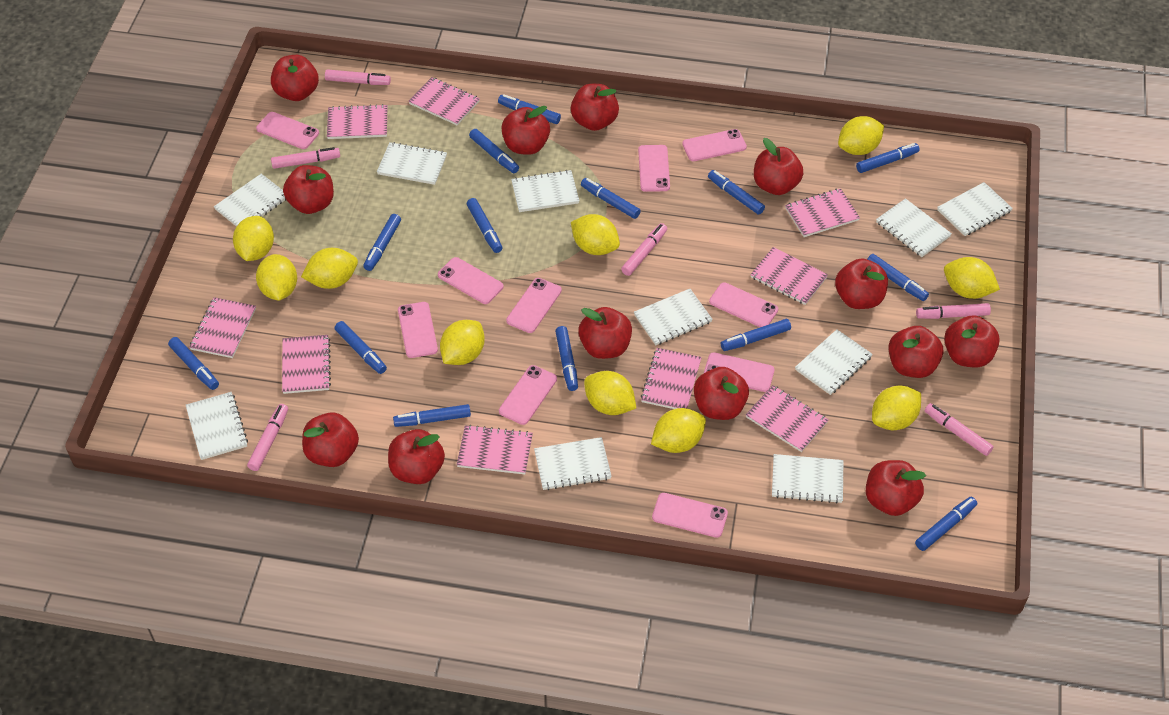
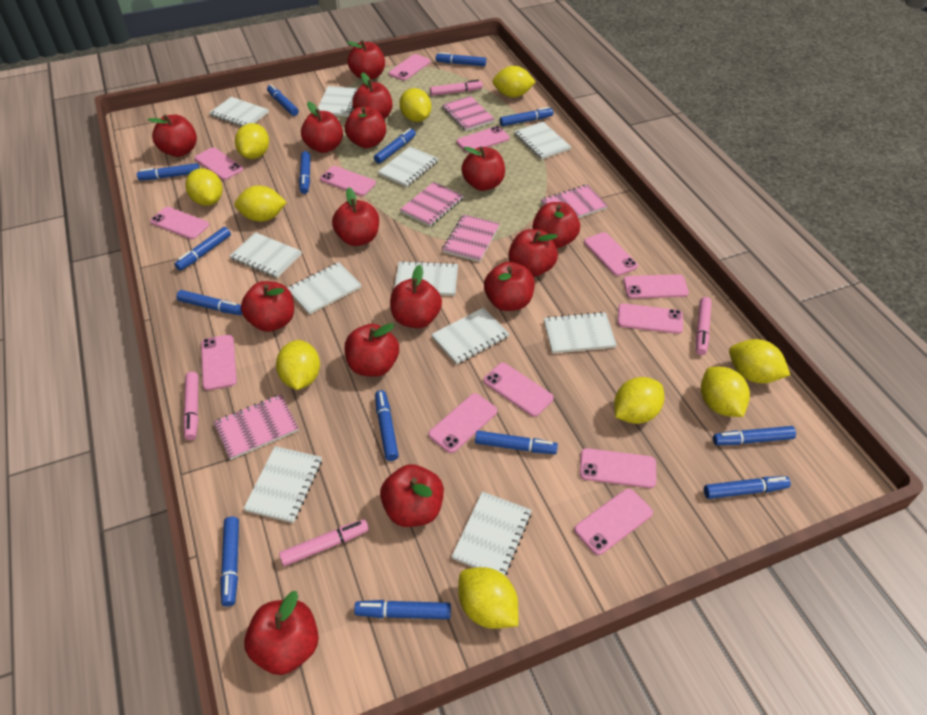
pink marker: 6 -> 4
pink notebook: 9 -> 5
pink phone: 10 -> 13
red apple: 13 -> 15
white notebook: 10 -> 11

